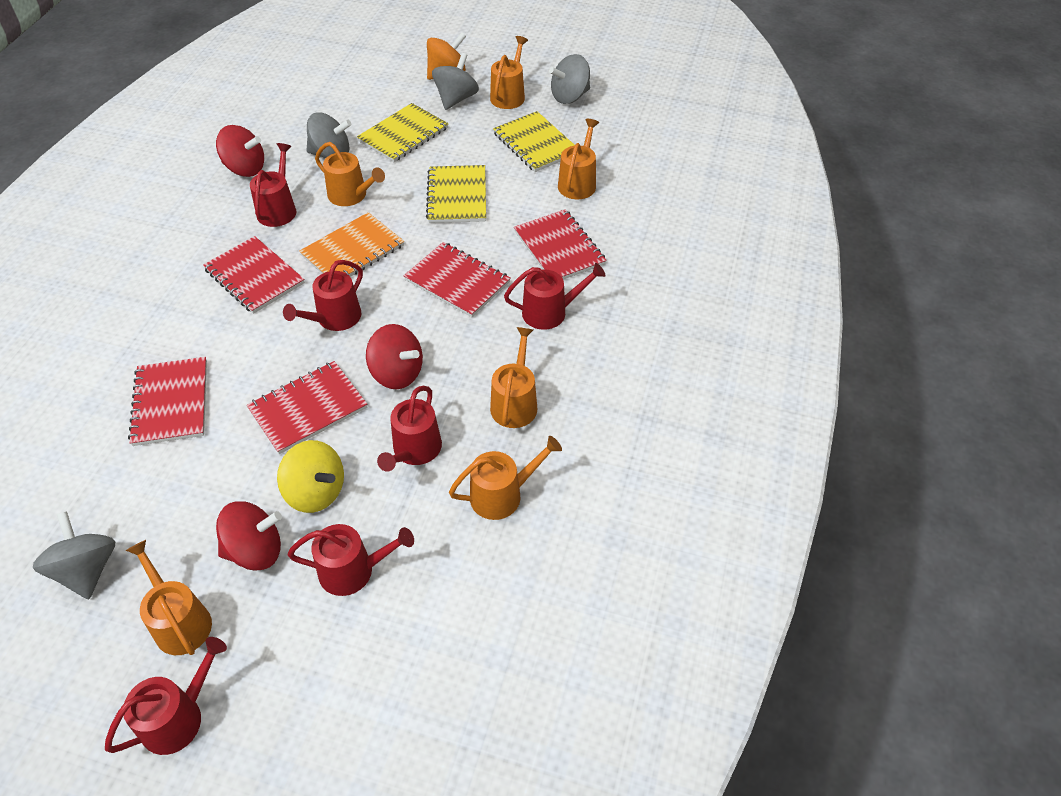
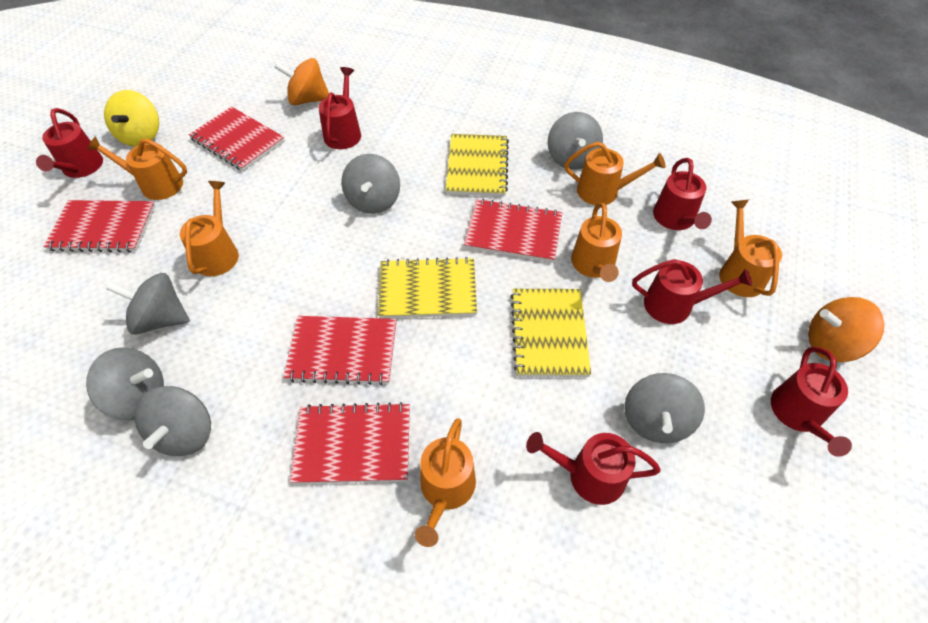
grey spinning top: 4 -> 6
orange notebook: 1 -> 0
orange spinning top: 1 -> 2
red spinning top: 3 -> 0

